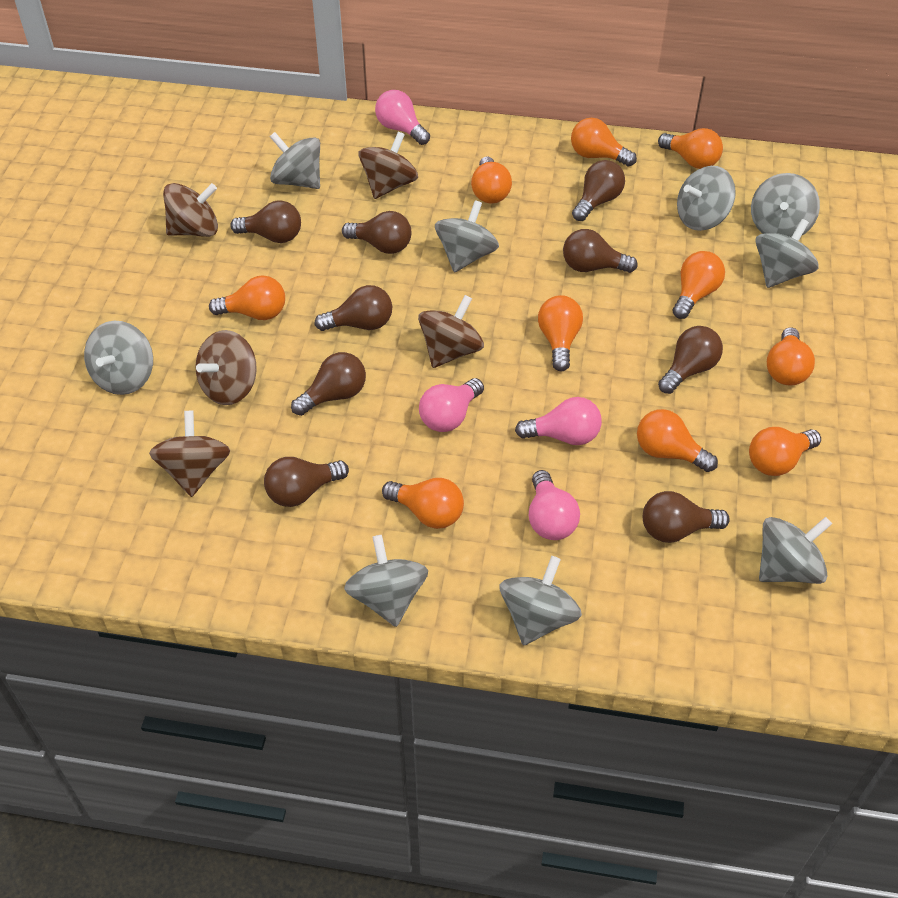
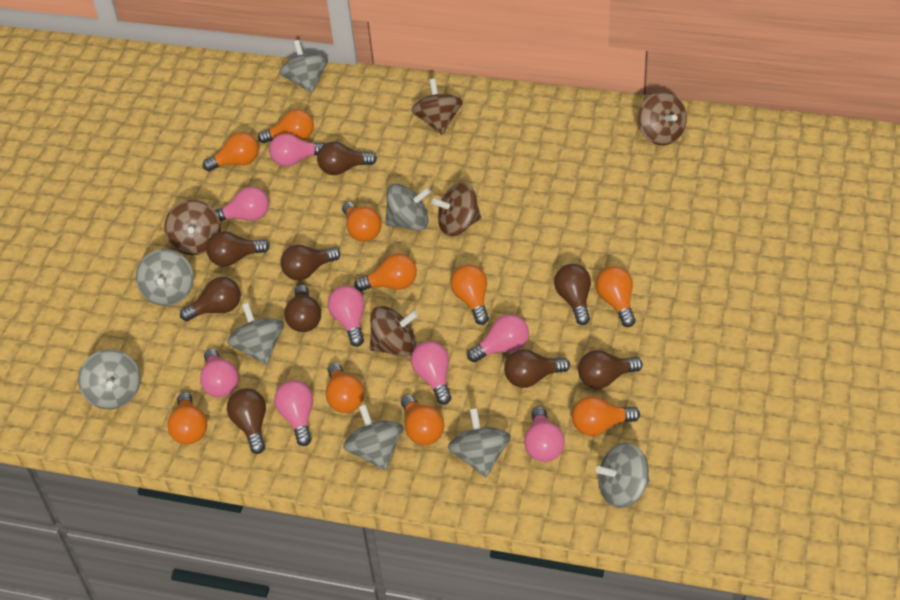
grey spinning top: 9 -> 8
pink light bulb: 4 -> 8

